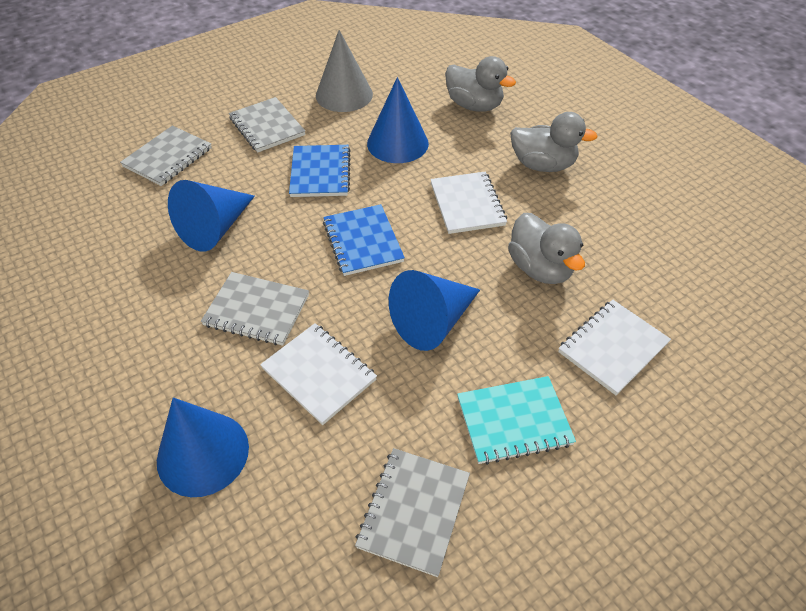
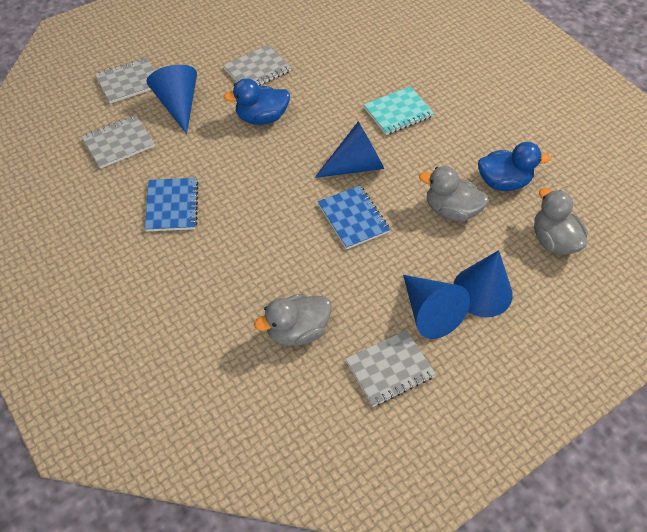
blue duck: 0 -> 2
grey cone: 1 -> 0
white notebook: 3 -> 0

